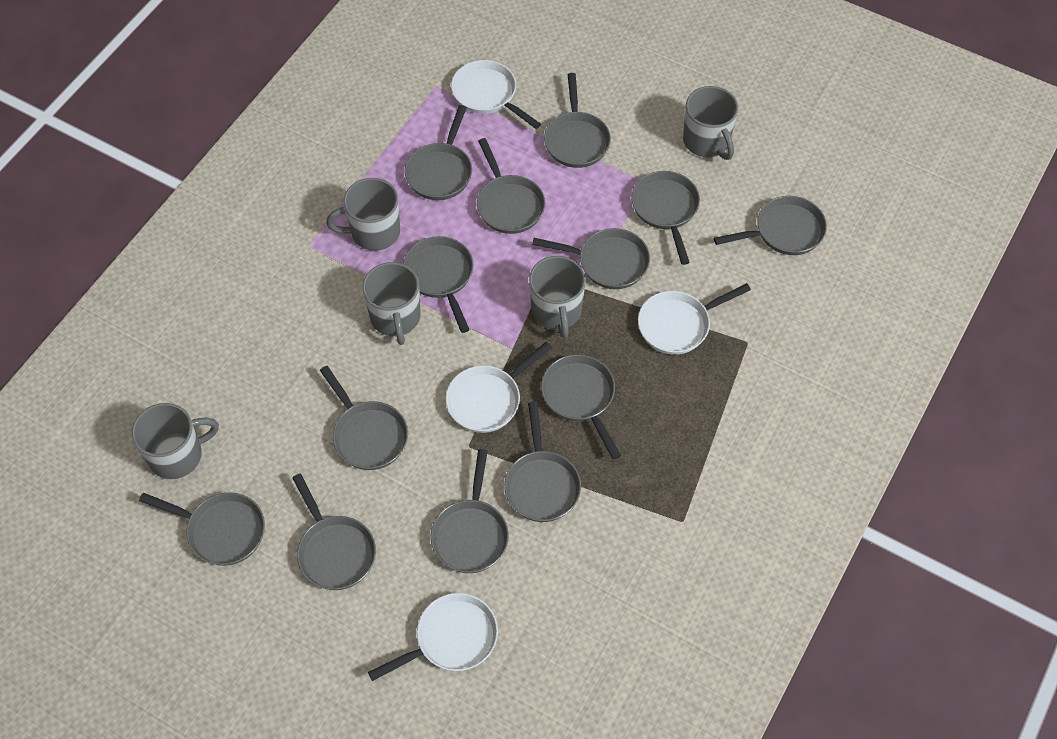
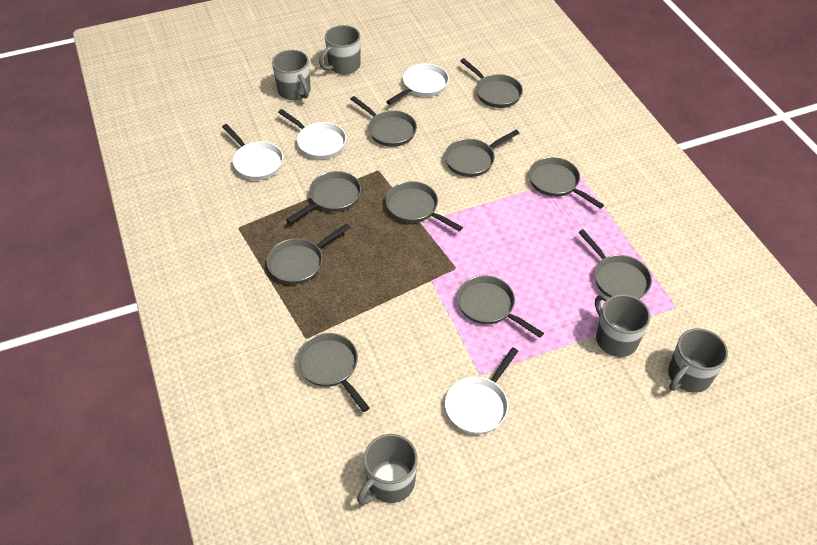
grey pan: 13 -> 10

